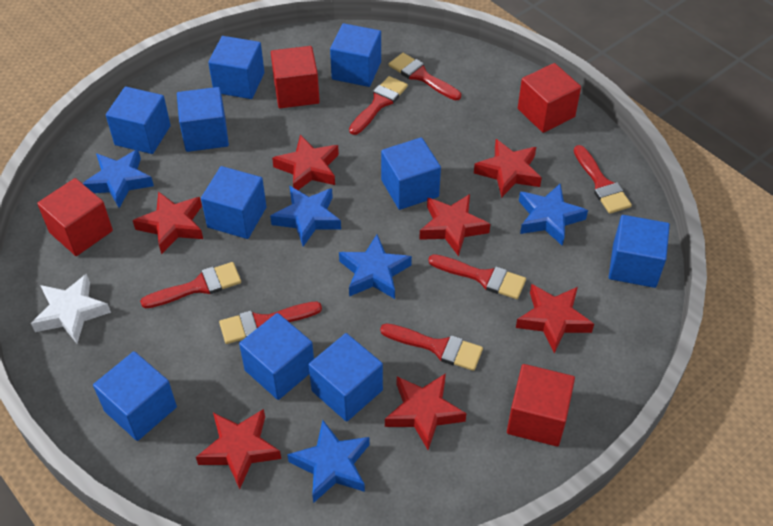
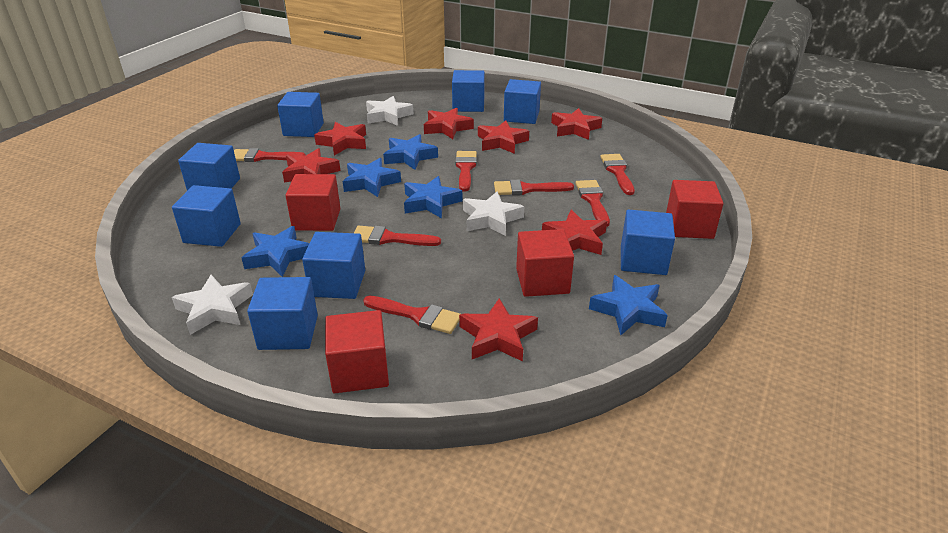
blue cube: 10 -> 8
white star: 1 -> 3

